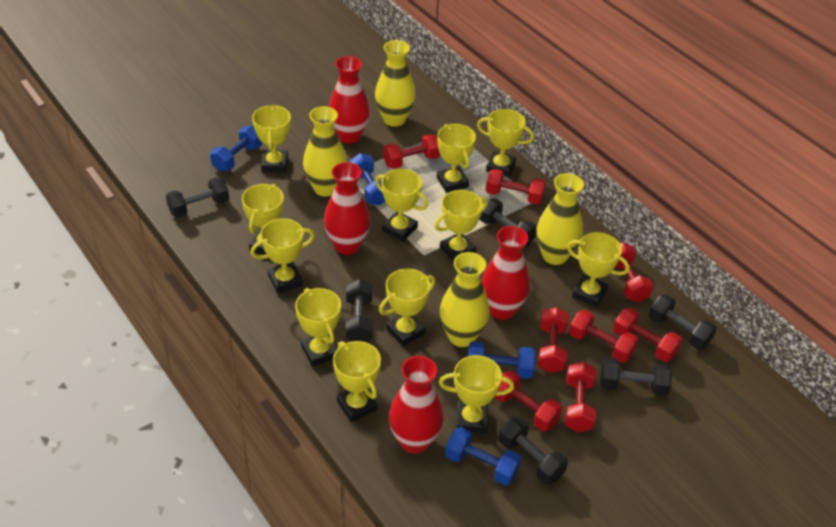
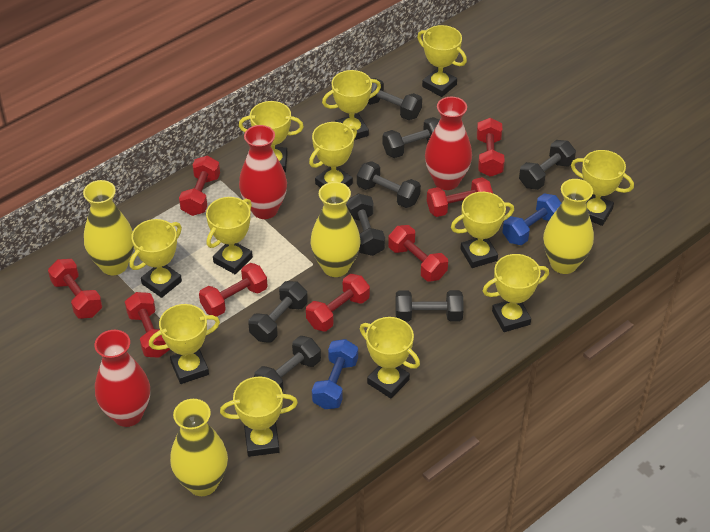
black dumbbell: 6 -> 8
blue dumbbell: 4 -> 2
red vase: 4 -> 3

